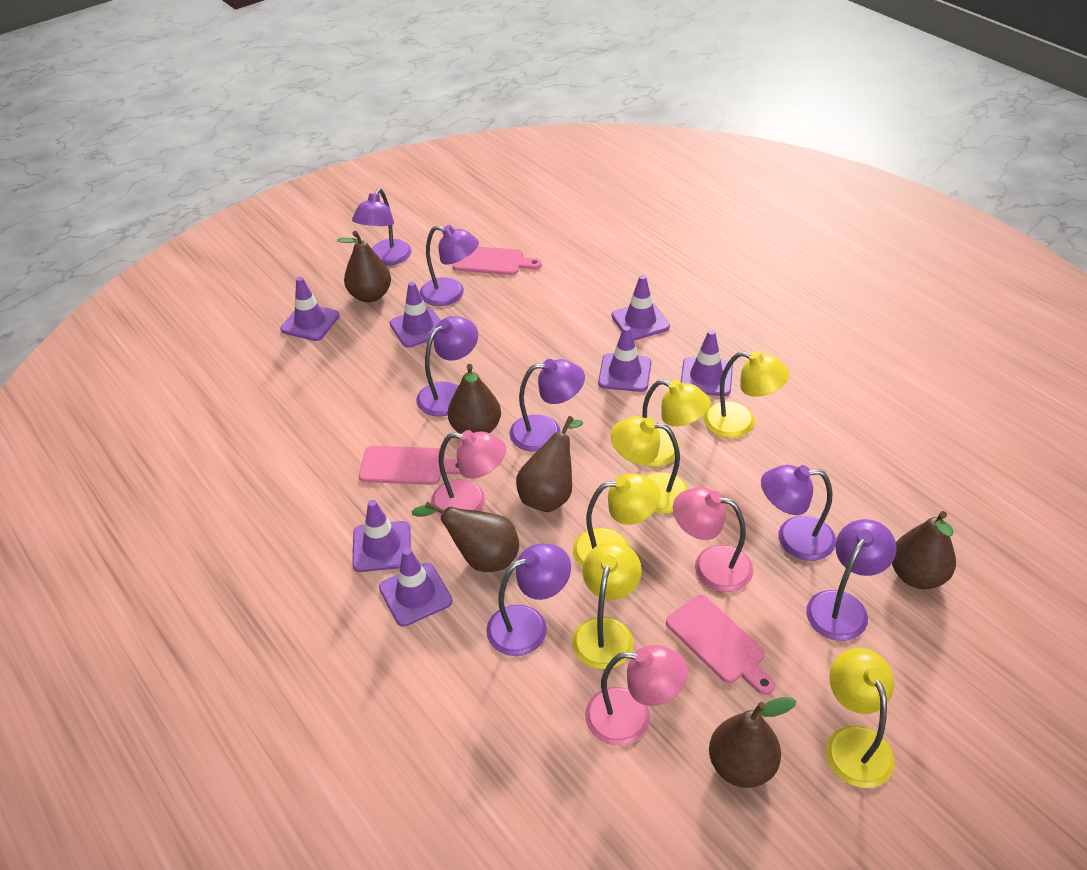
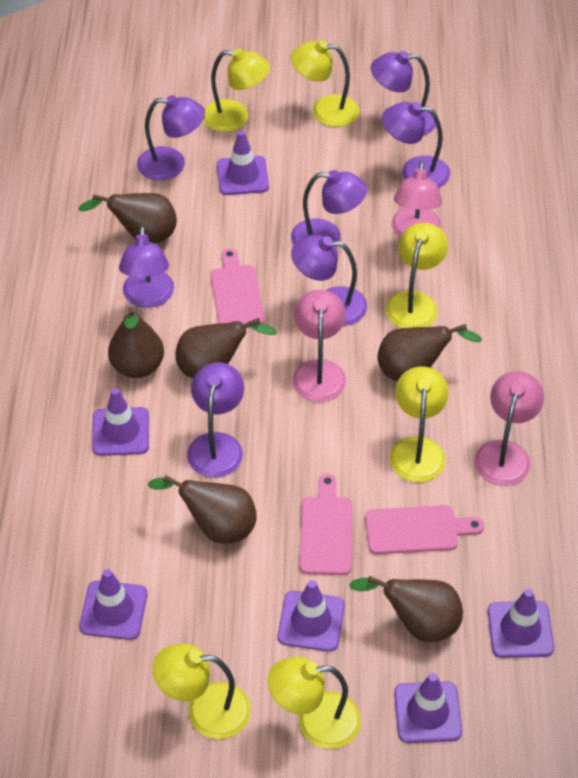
purple traffic cone: 7 -> 6

